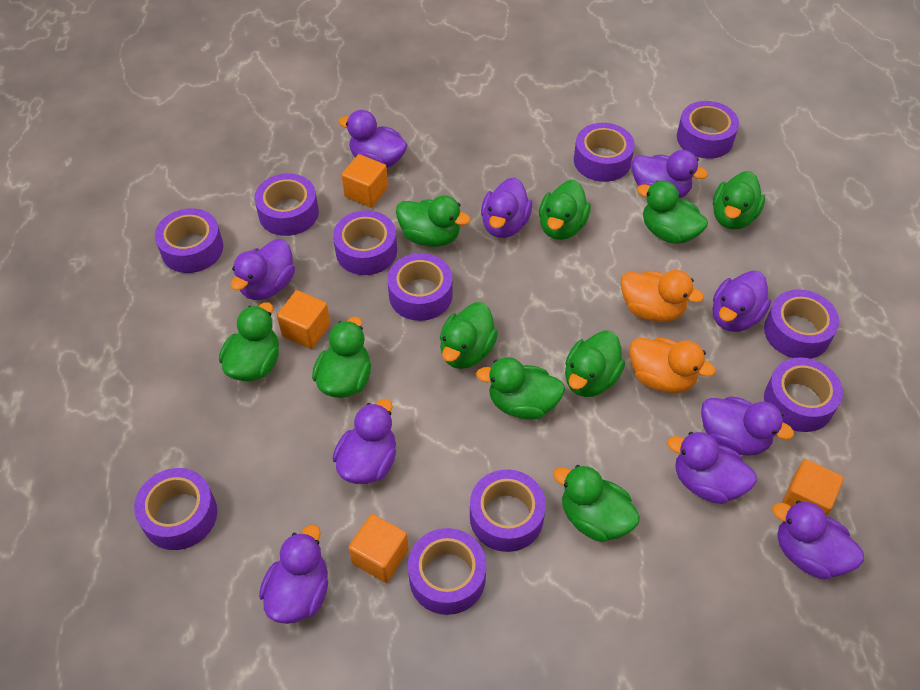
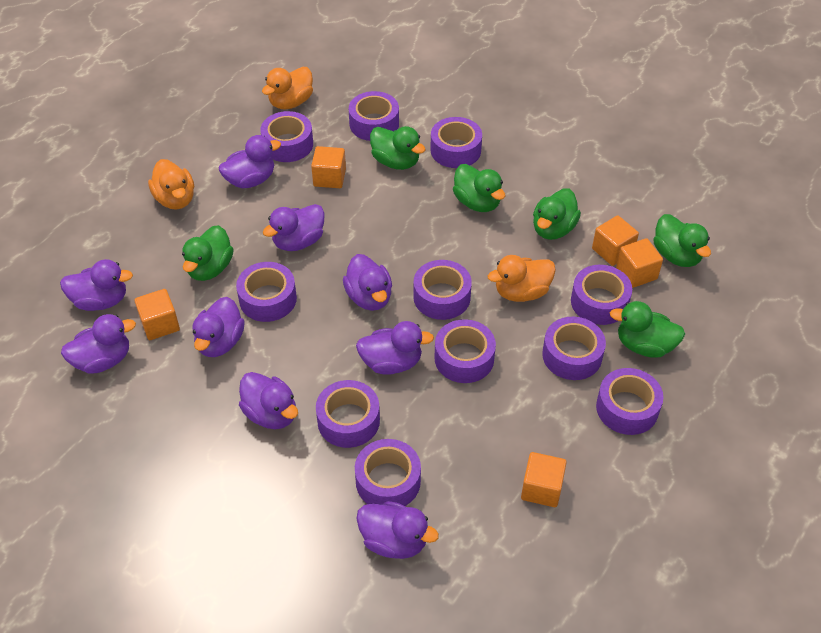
green duck: 10 -> 6
orange cube: 4 -> 5
orange duck: 2 -> 3
purple duck: 10 -> 9

